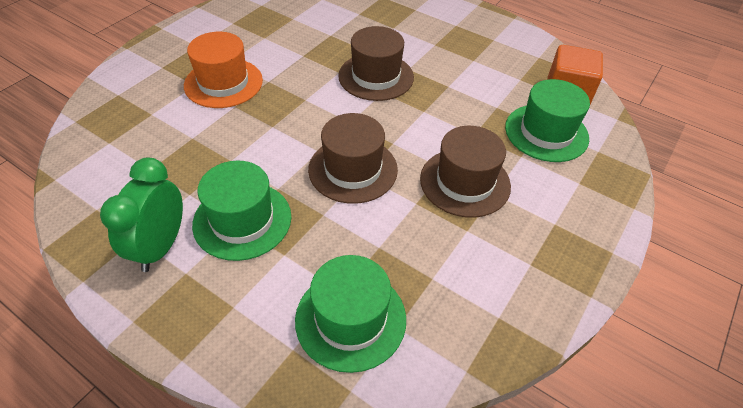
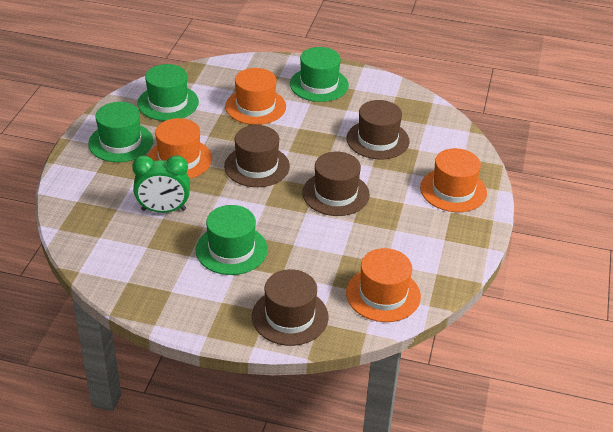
brown hat: 3 -> 4
green hat: 3 -> 4
orange cube: 1 -> 0
orange hat: 1 -> 4

